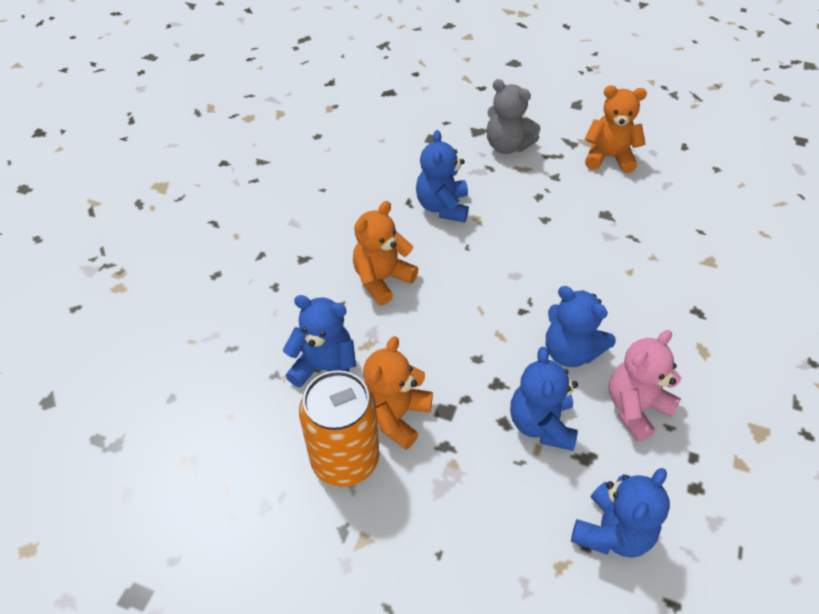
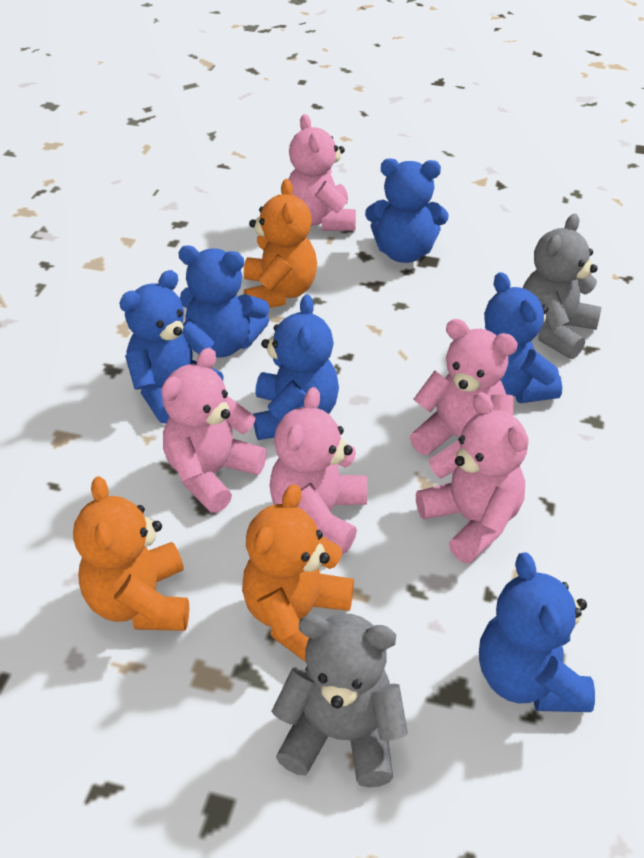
blue teddy bear: 5 -> 6
grey teddy bear: 1 -> 2
orange can: 1 -> 0
pink teddy bear: 1 -> 5

